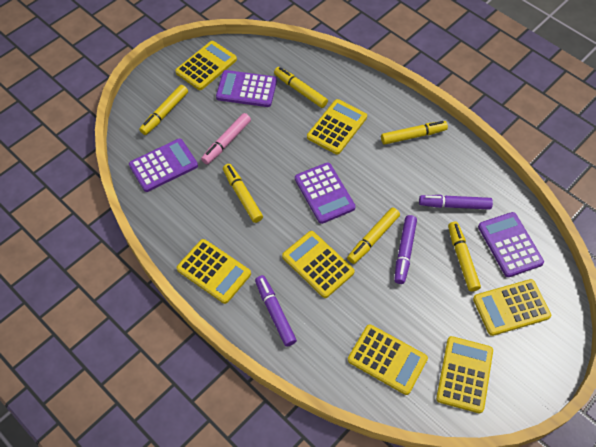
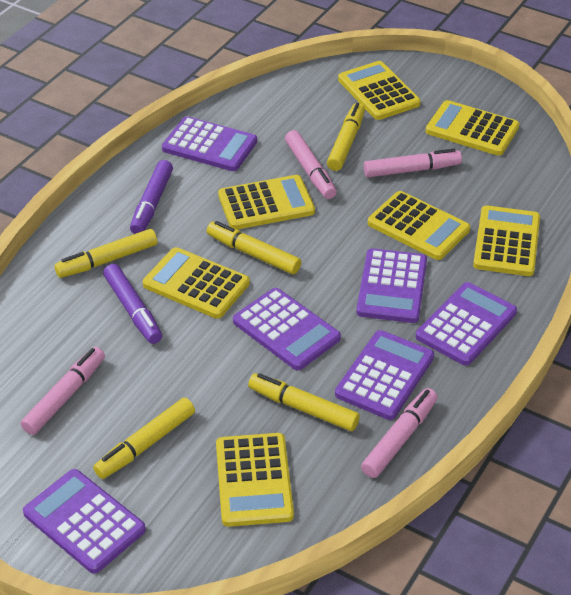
pink marker: 1 -> 4
purple calculator: 4 -> 6
purple marker: 3 -> 2
yellow marker: 6 -> 5

